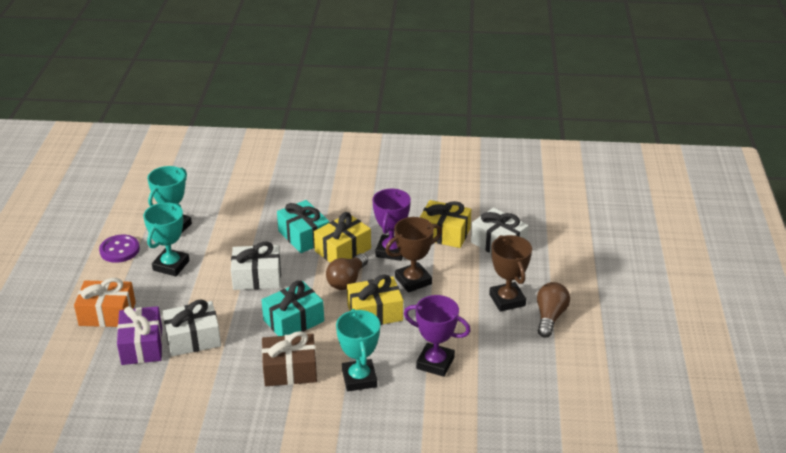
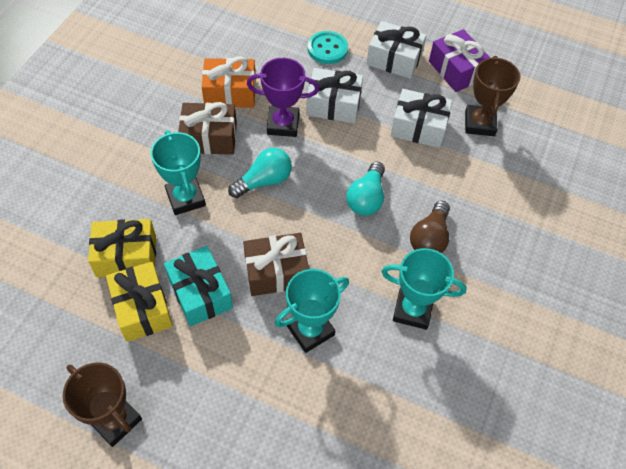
brown gift: 1 -> 2
brown light bulb: 2 -> 1
purple button: 1 -> 0
purple trophy: 2 -> 1
turquoise button: 0 -> 1
turquoise gift: 2 -> 1
turquoise light bulb: 0 -> 2
yellow gift: 3 -> 2

